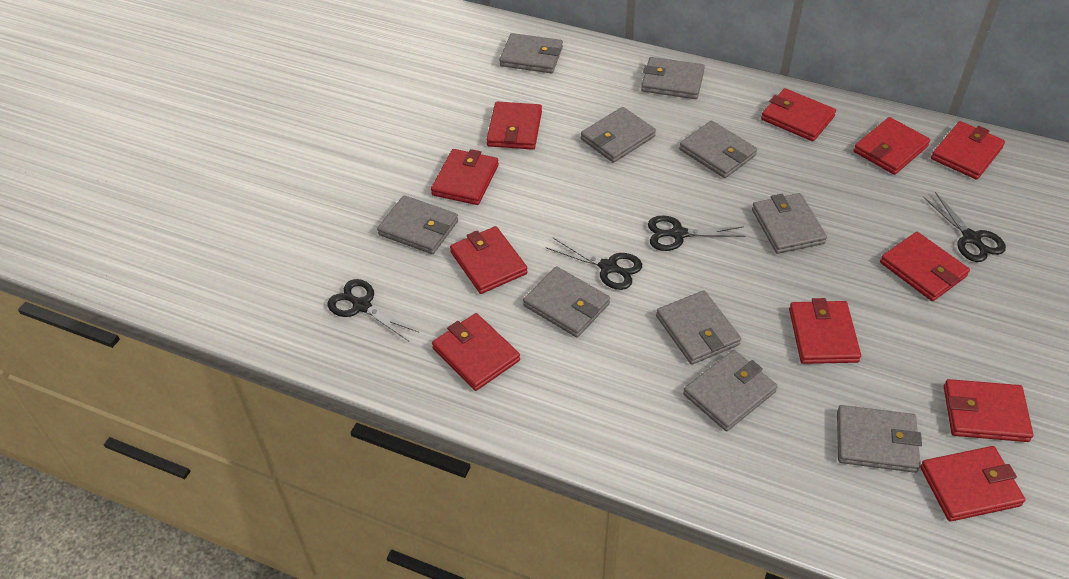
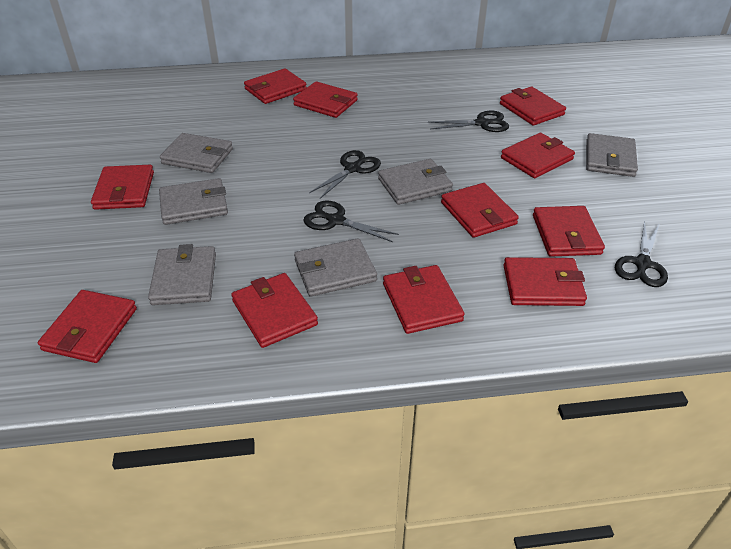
grey wallet: 10 -> 6

